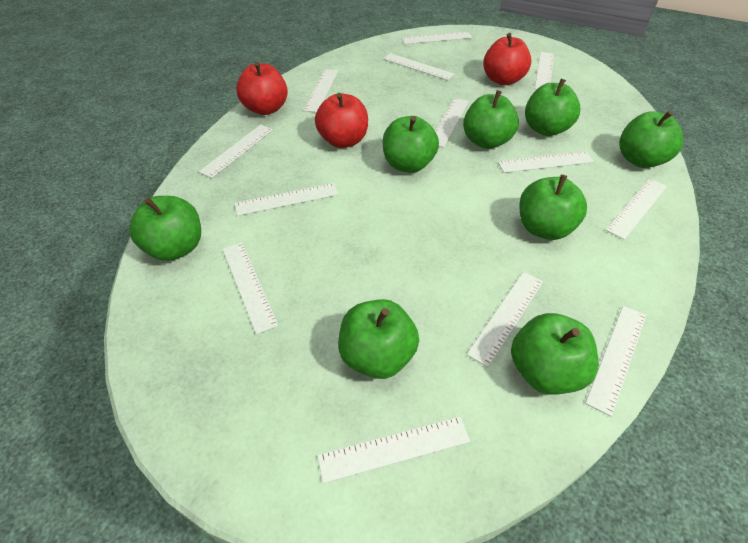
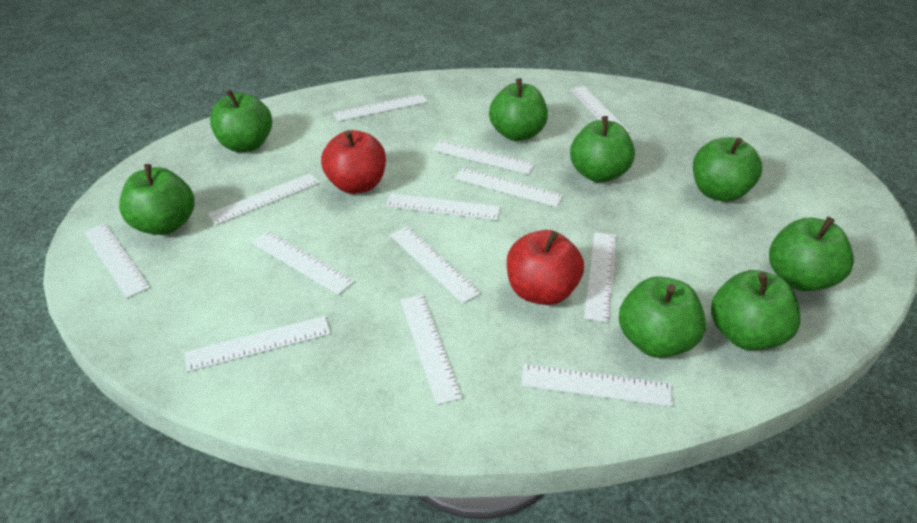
red apple: 3 -> 2

